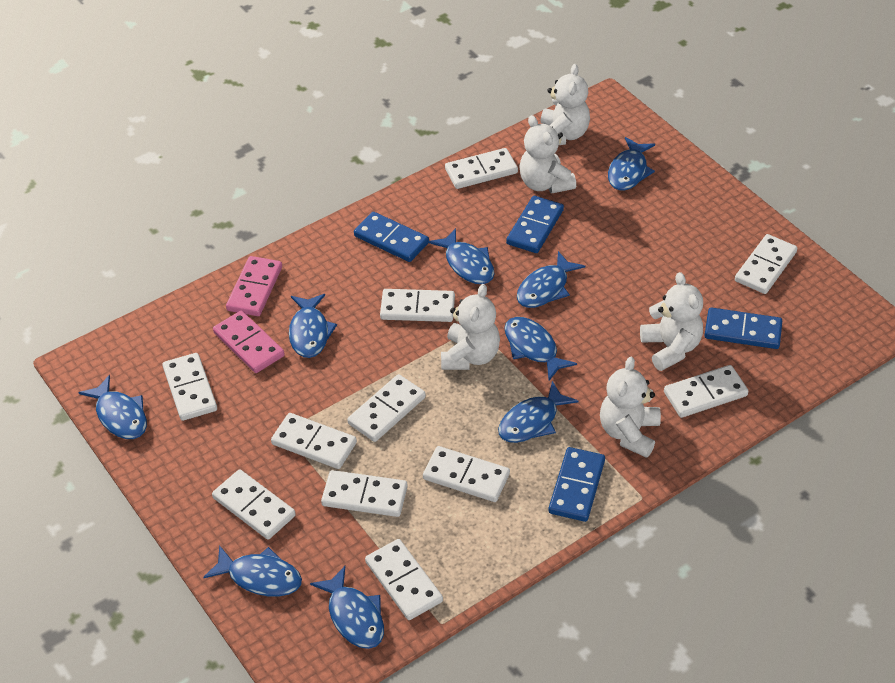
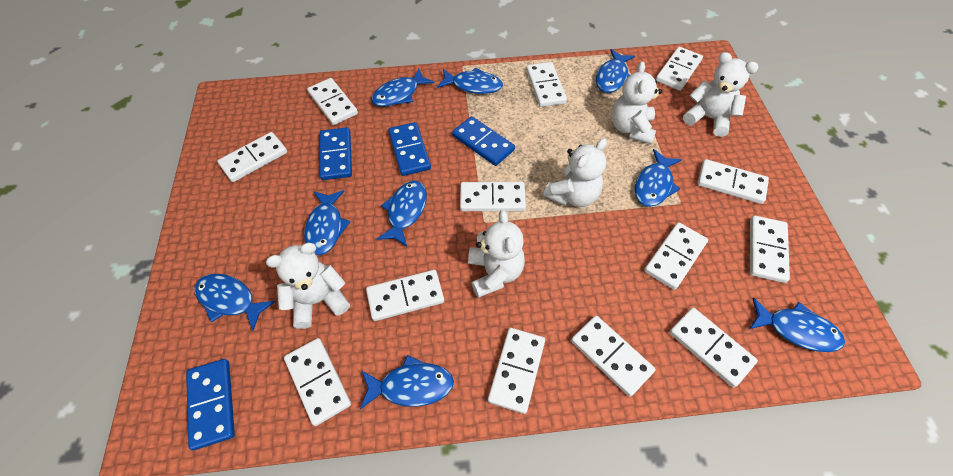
pink domino: 2 -> 0
white domino: 11 -> 13

